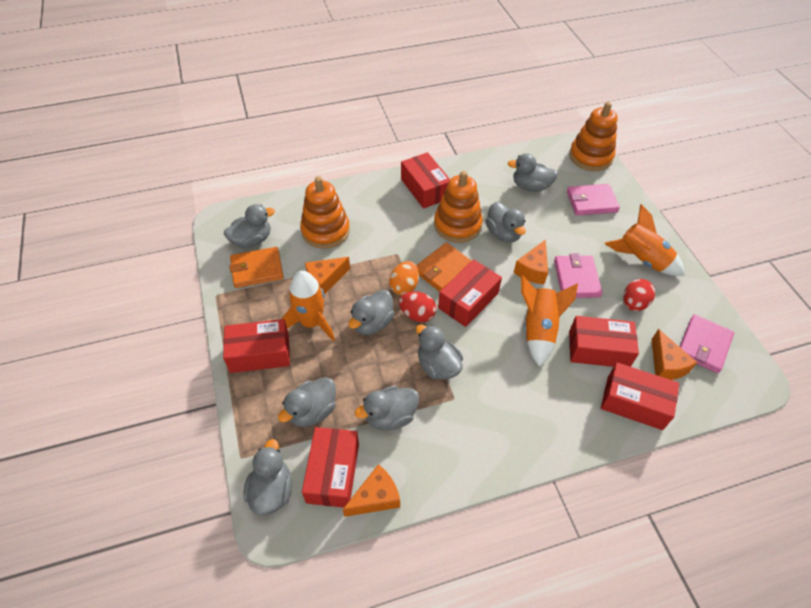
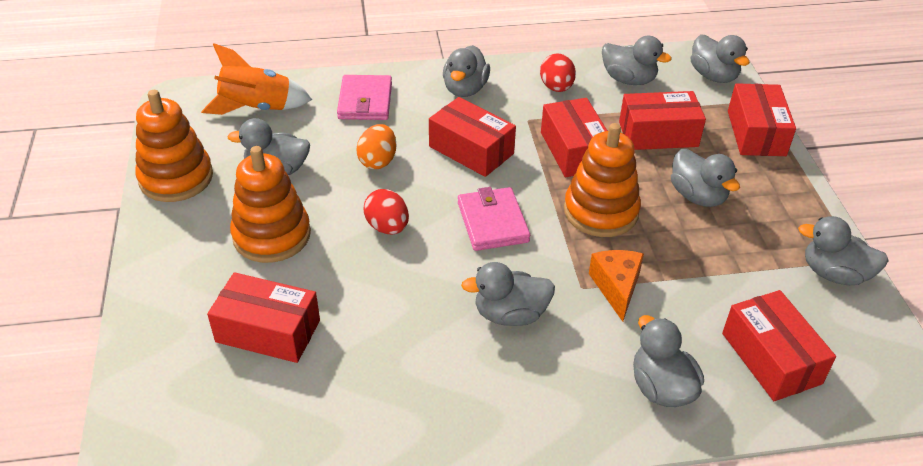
orange cheese: 4 -> 1
orange rocket: 3 -> 1
orange wallet: 2 -> 0
pink wallet: 3 -> 2

